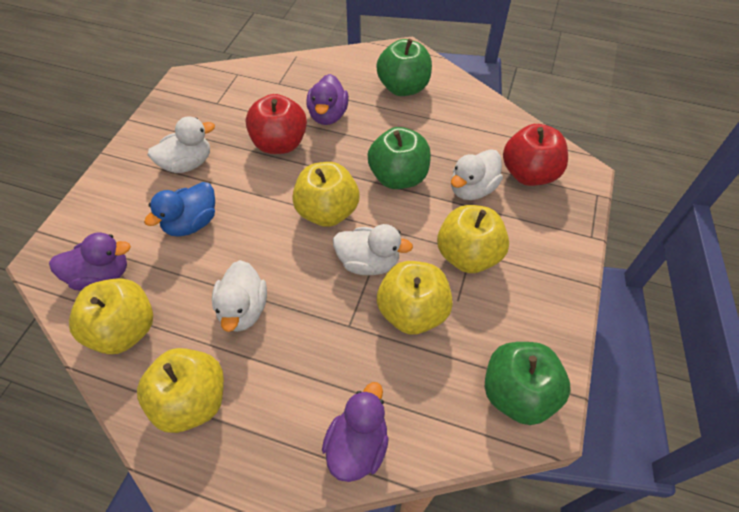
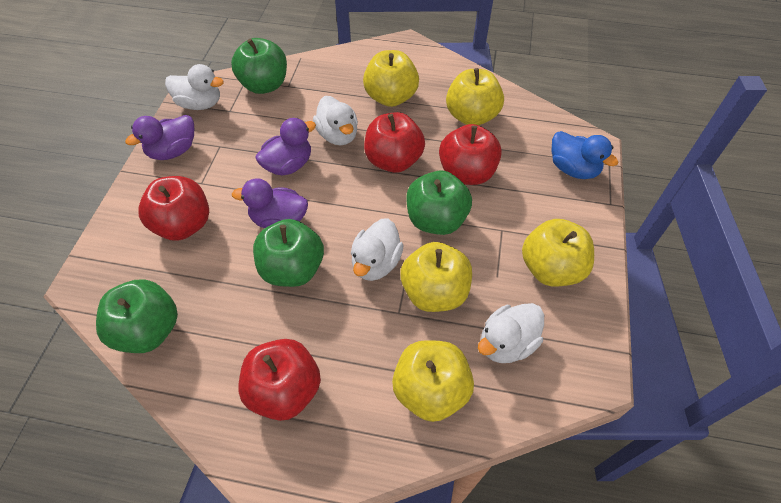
green apple: 3 -> 4
red apple: 2 -> 4

